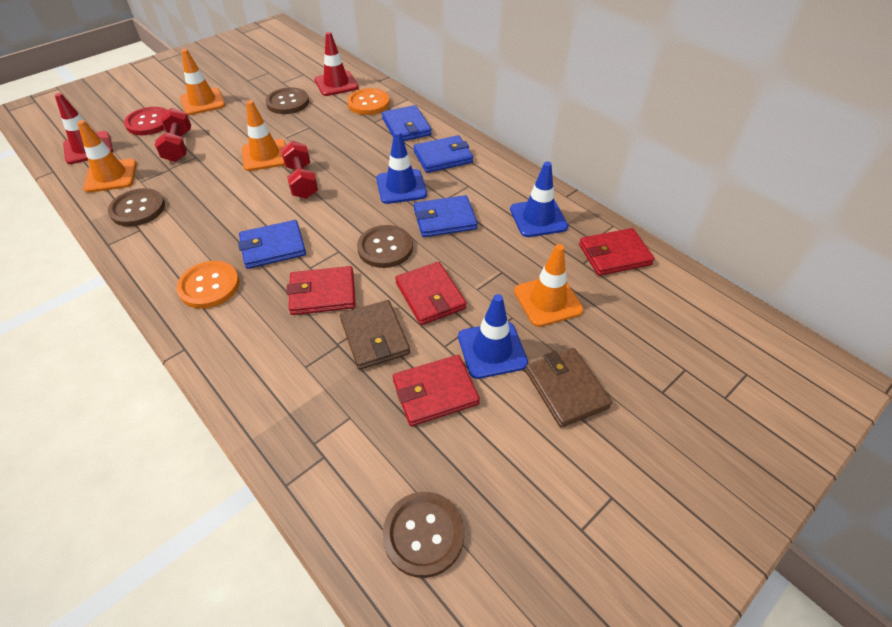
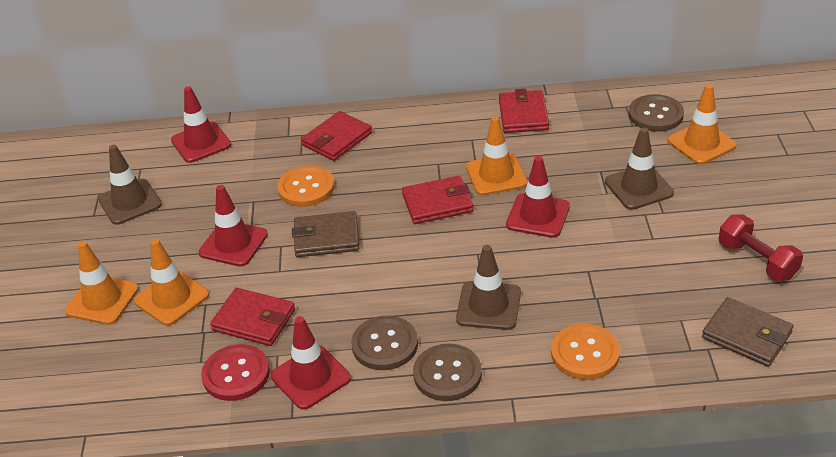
blue traffic cone: 3 -> 0
blue wallet: 4 -> 0
brown button: 4 -> 3
brown traffic cone: 0 -> 3
red dumbbell: 2 -> 1
red traffic cone: 2 -> 4

